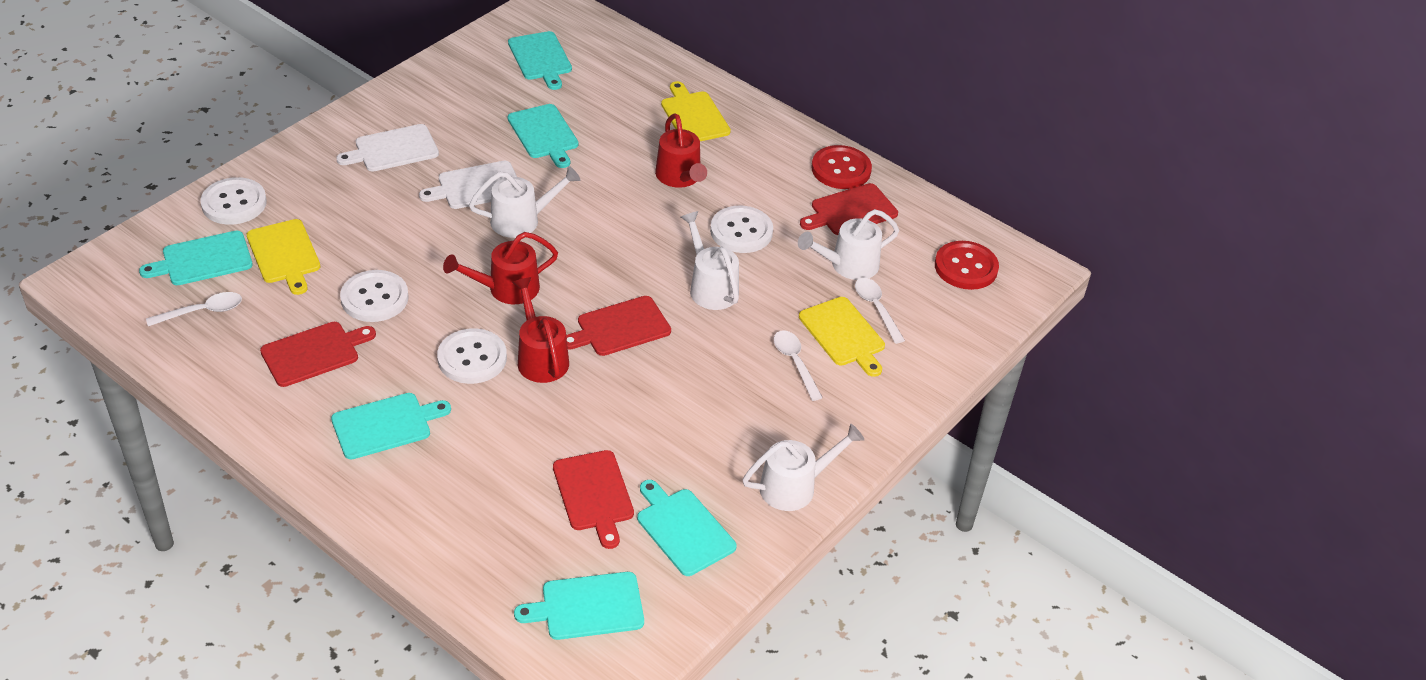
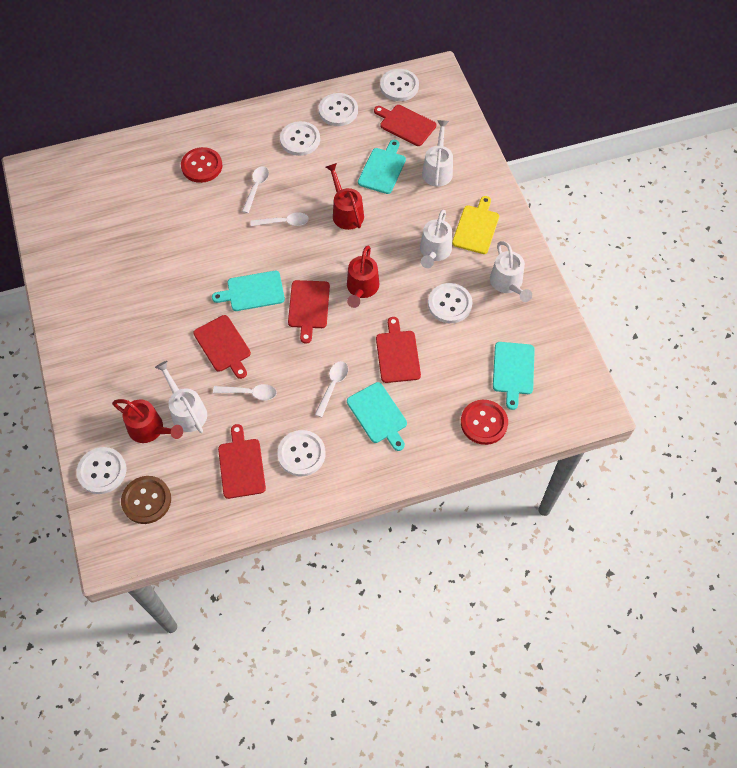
brown button: 0 -> 1
red cutting board: 4 -> 5
turquoise cutting board: 6 -> 4
white button: 4 -> 6
white cutting board: 2 -> 0
white spoon: 3 -> 4
yellow cutting board: 3 -> 1

